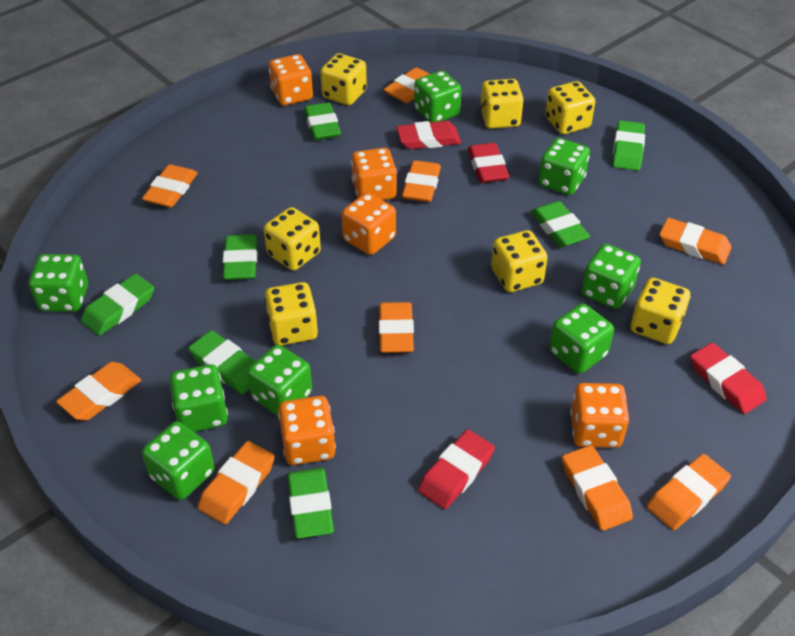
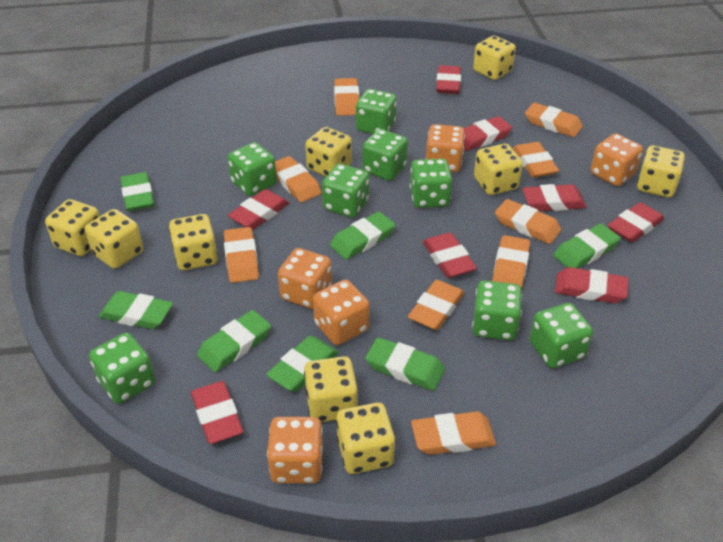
red eraser: 4 -> 8
yellow dice: 7 -> 9

